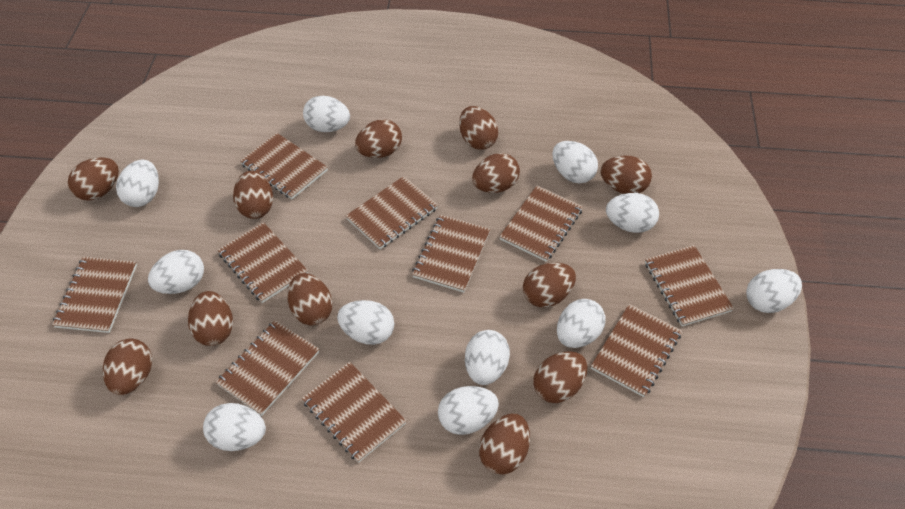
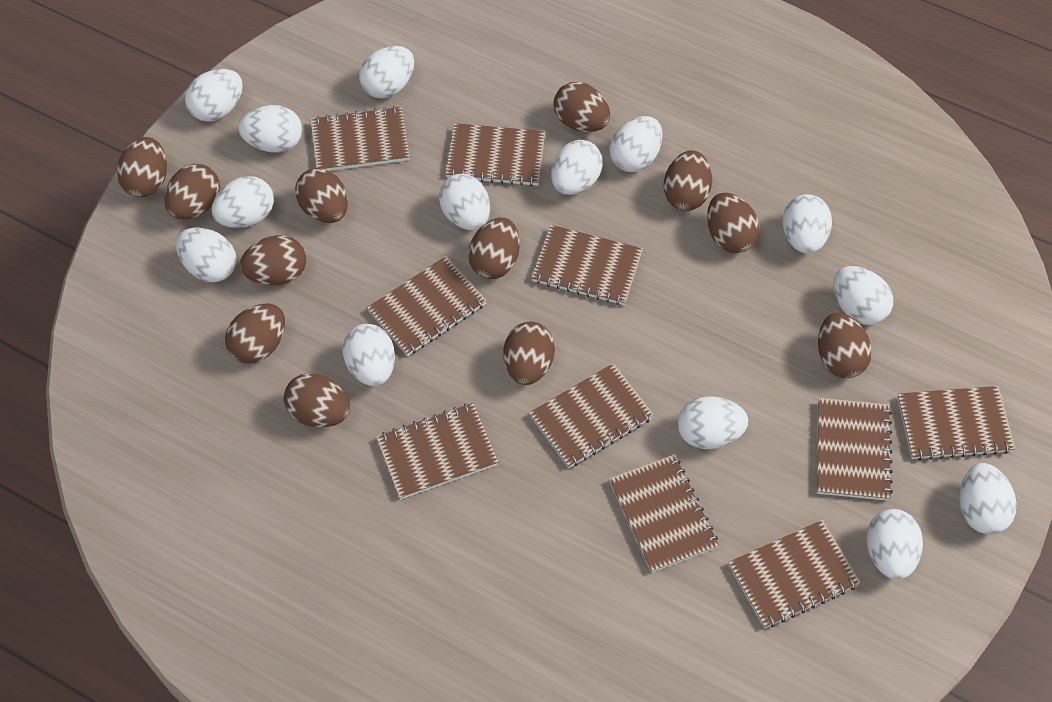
white egg: 11 -> 14

